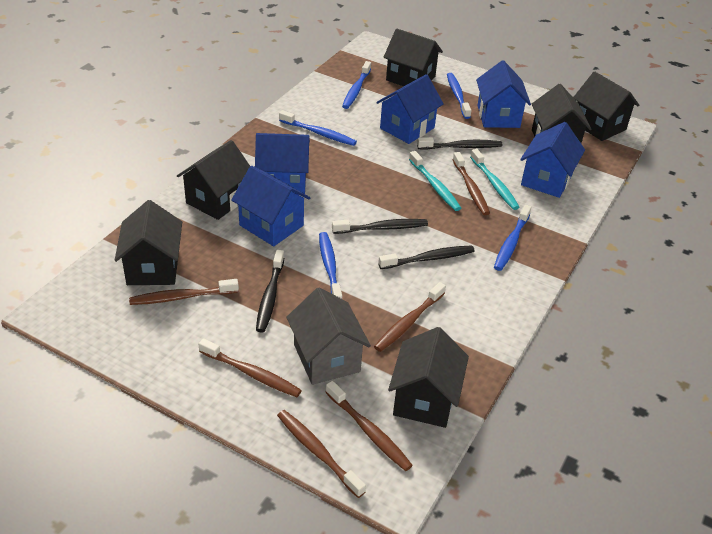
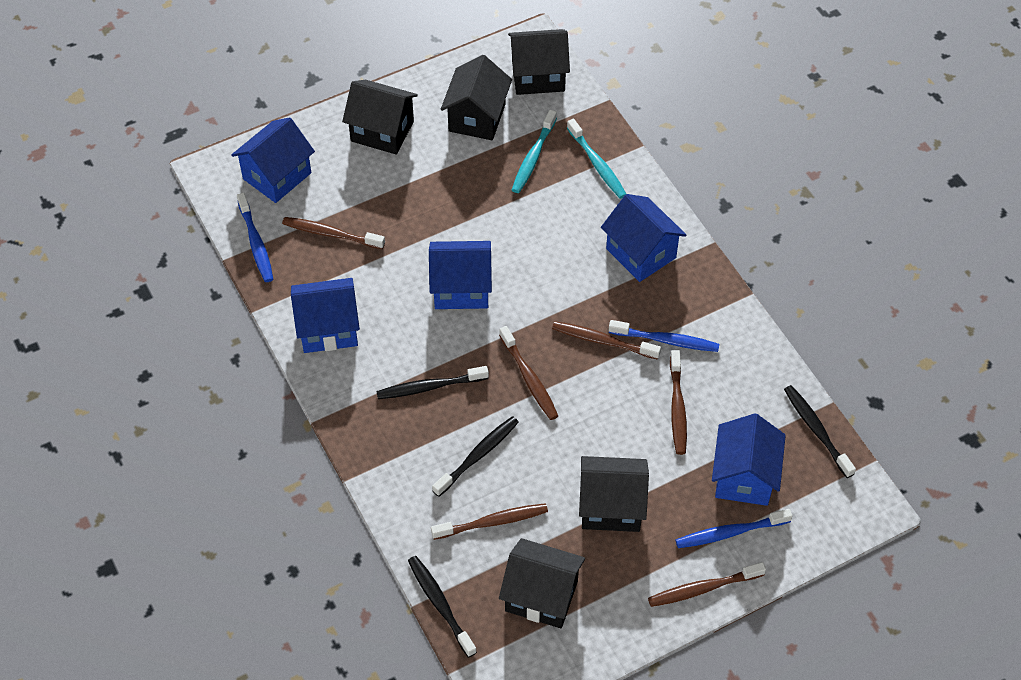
black house: 6 -> 5
blue toothbrush: 5 -> 3
grey house: 1 -> 0

